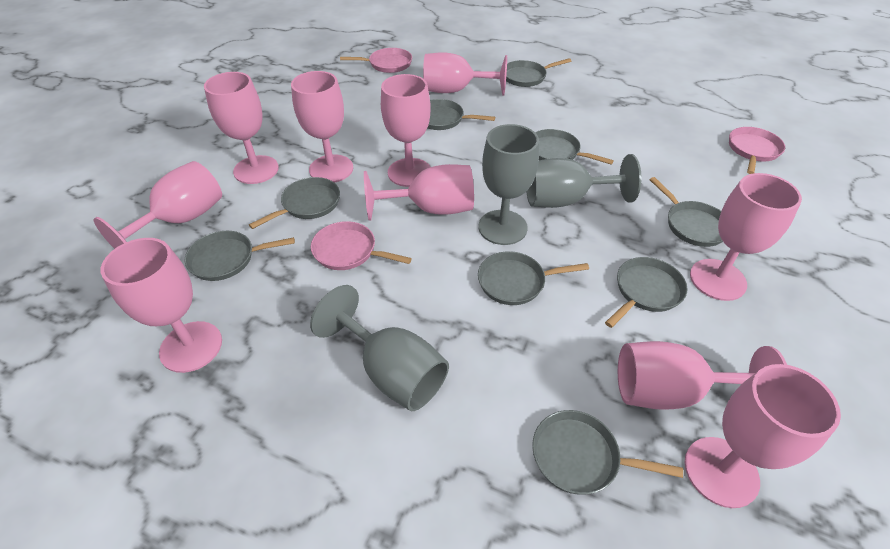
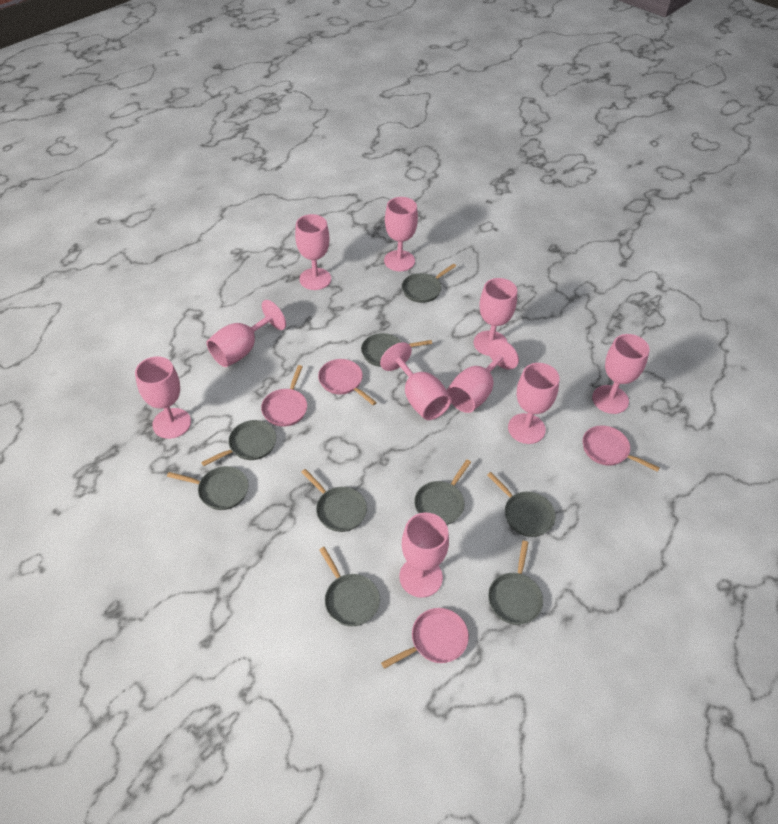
grey goblet: 3 -> 0
pink pan: 3 -> 4

